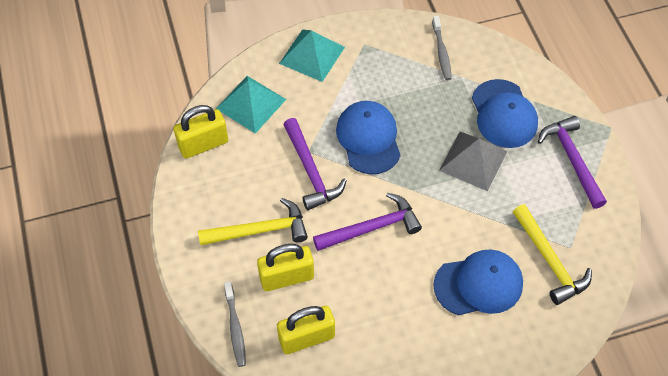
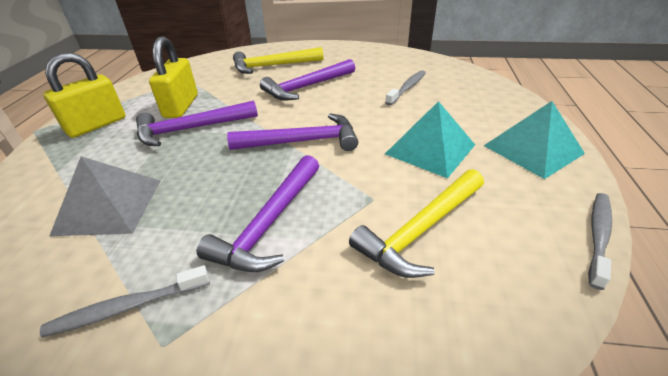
blue cap: 3 -> 0
grey toothbrush: 2 -> 3
purple hammer: 3 -> 4
yellow padlock: 3 -> 2

